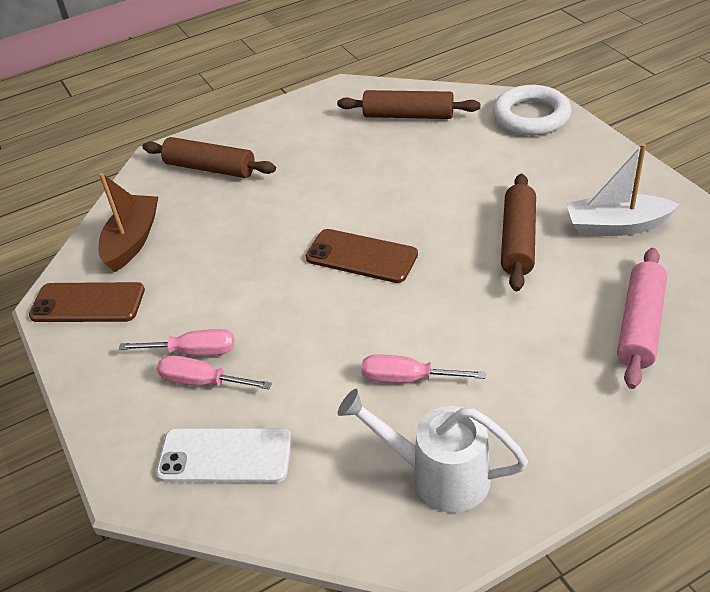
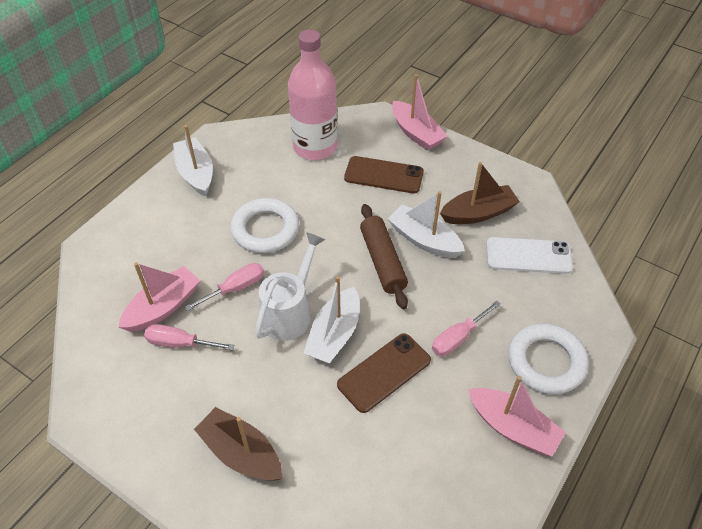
brown boat: 1 -> 2
brown rolling pin: 3 -> 1
pink boat: 0 -> 3
pink bottle: 0 -> 1
pink rolling pin: 1 -> 0
white boat: 1 -> 3
white ring: 1 -> 2

